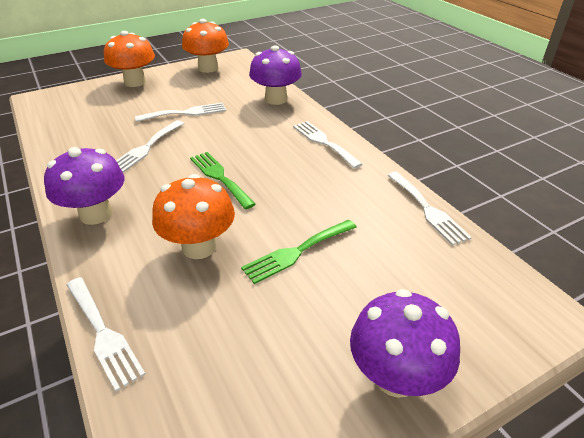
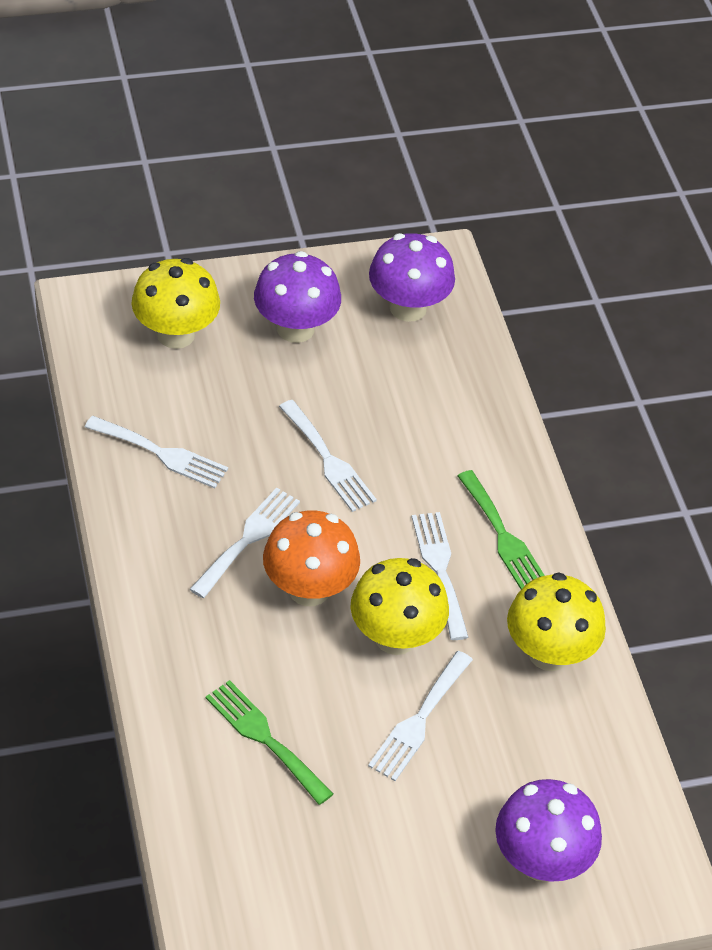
orange mushroom: 3 -> 1
yellow mushroom: 0 -> 3

